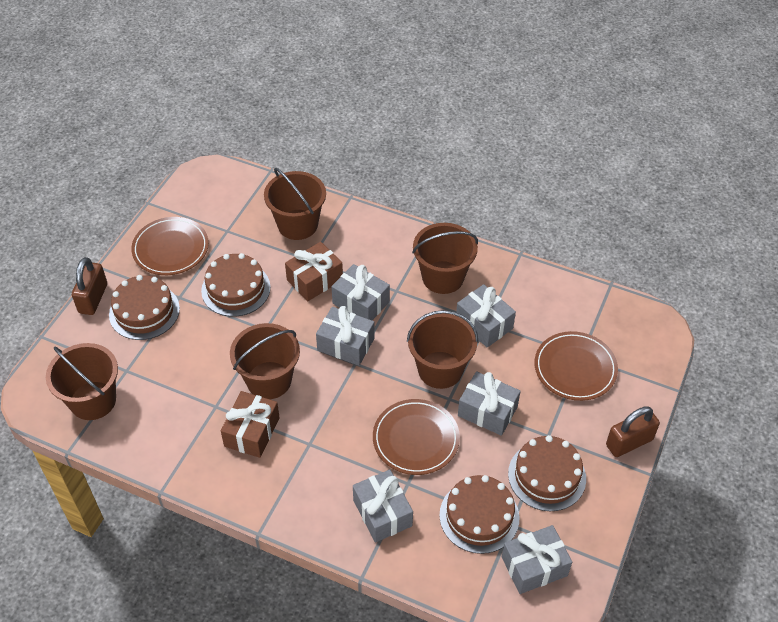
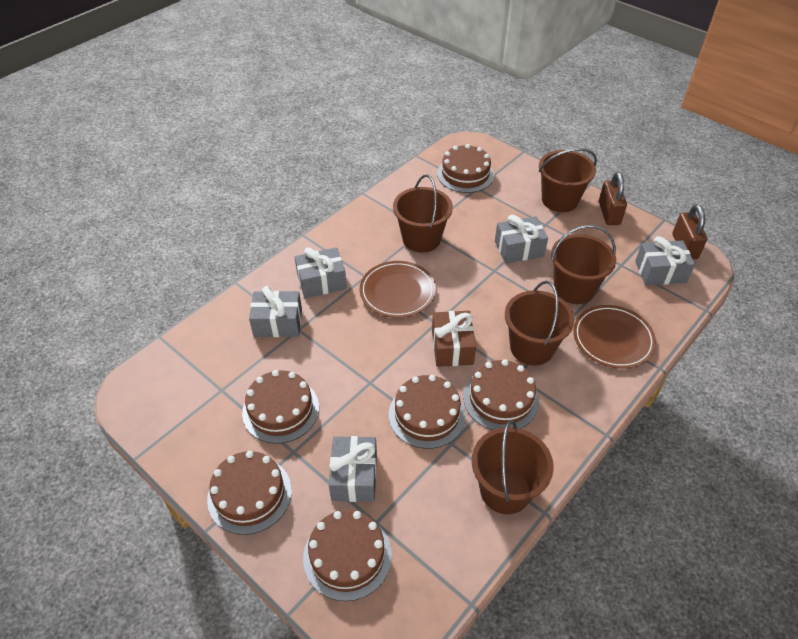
brown cake: 4 -> 6
brown gift: 2 -> 1
brown plate: 3 -> 2
grey gift: 6 -> 5

